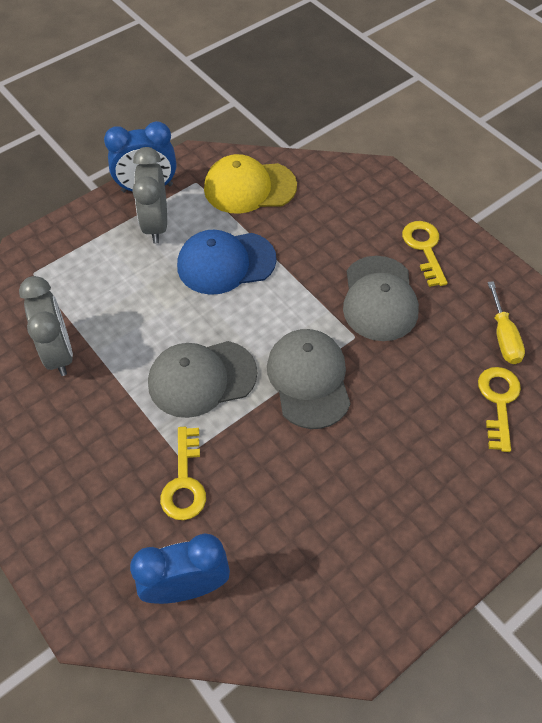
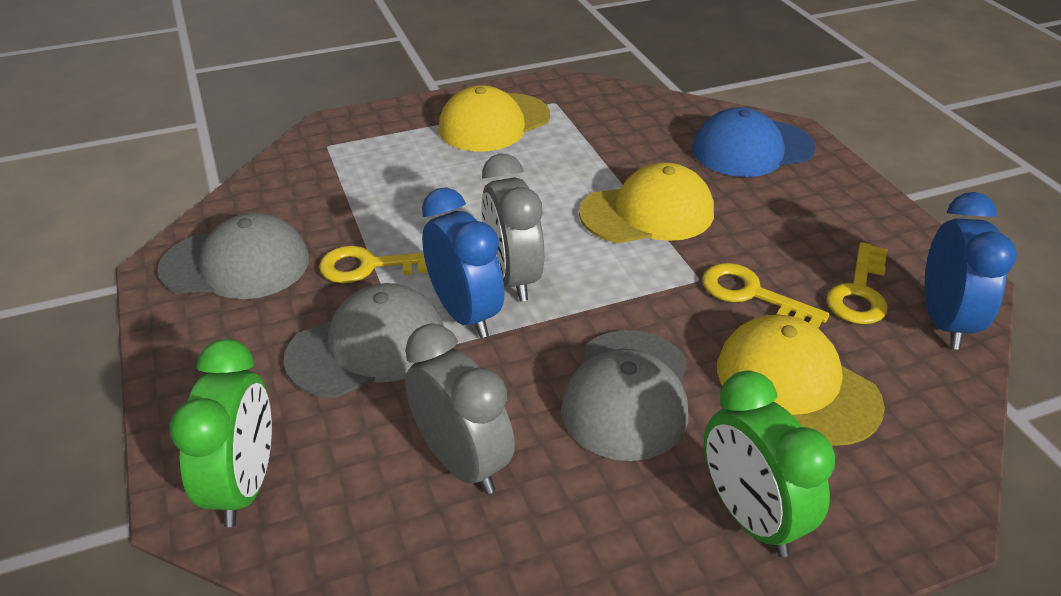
green clock: 0 -> 2
yellow cap: 1 -> 3
yellow screwdriver: 1 -> 0

